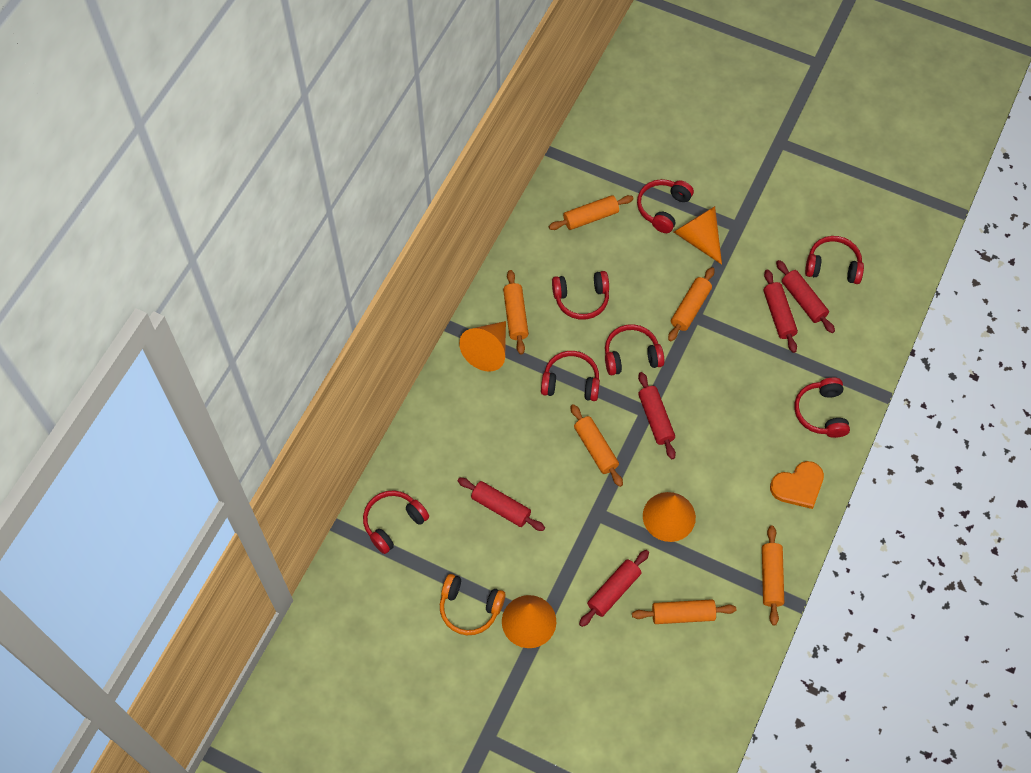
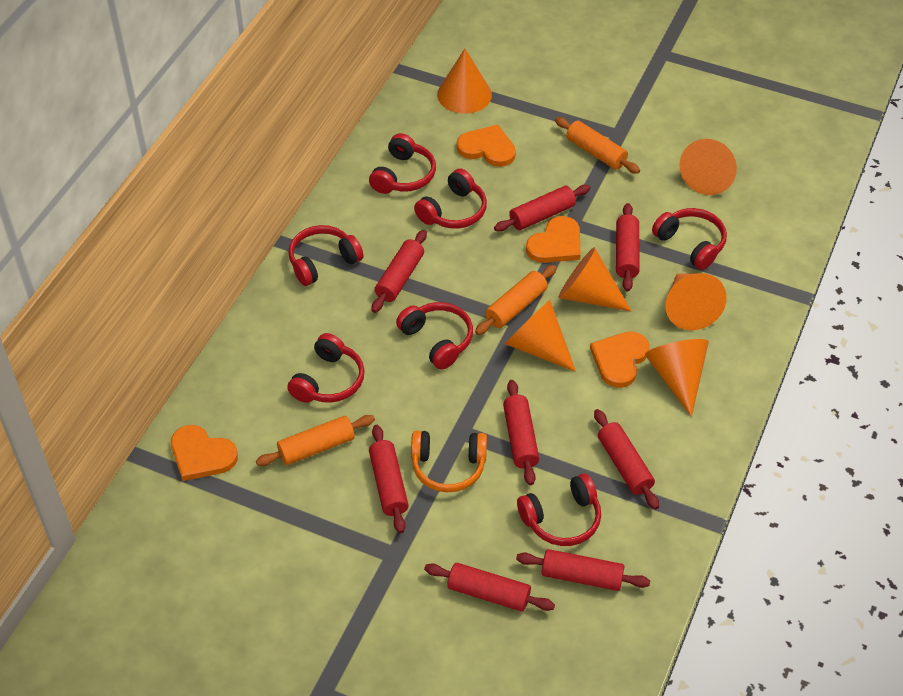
orange cone: 4 -> 6
orange heart: 1 -> 4
orange rolling pin: 6 -> 3
red rolling pin: 5 -> 8

